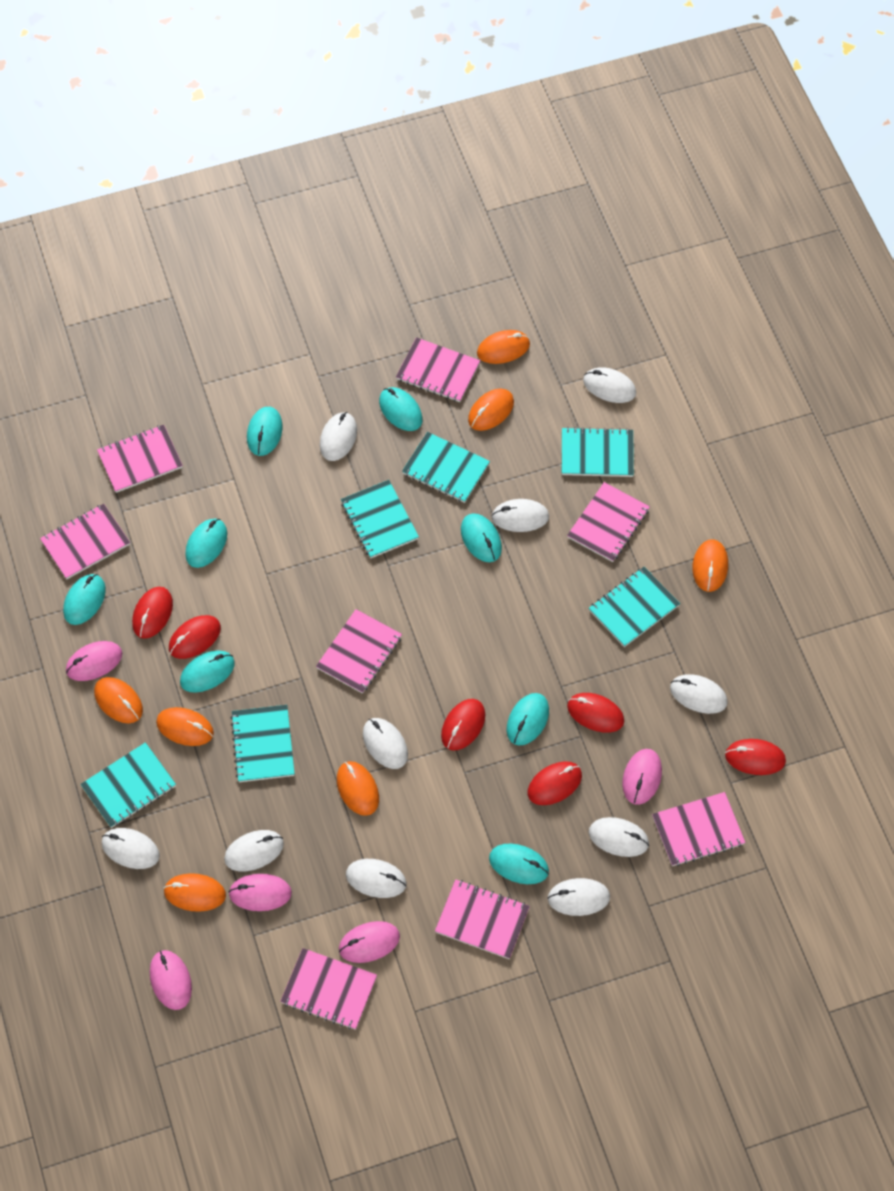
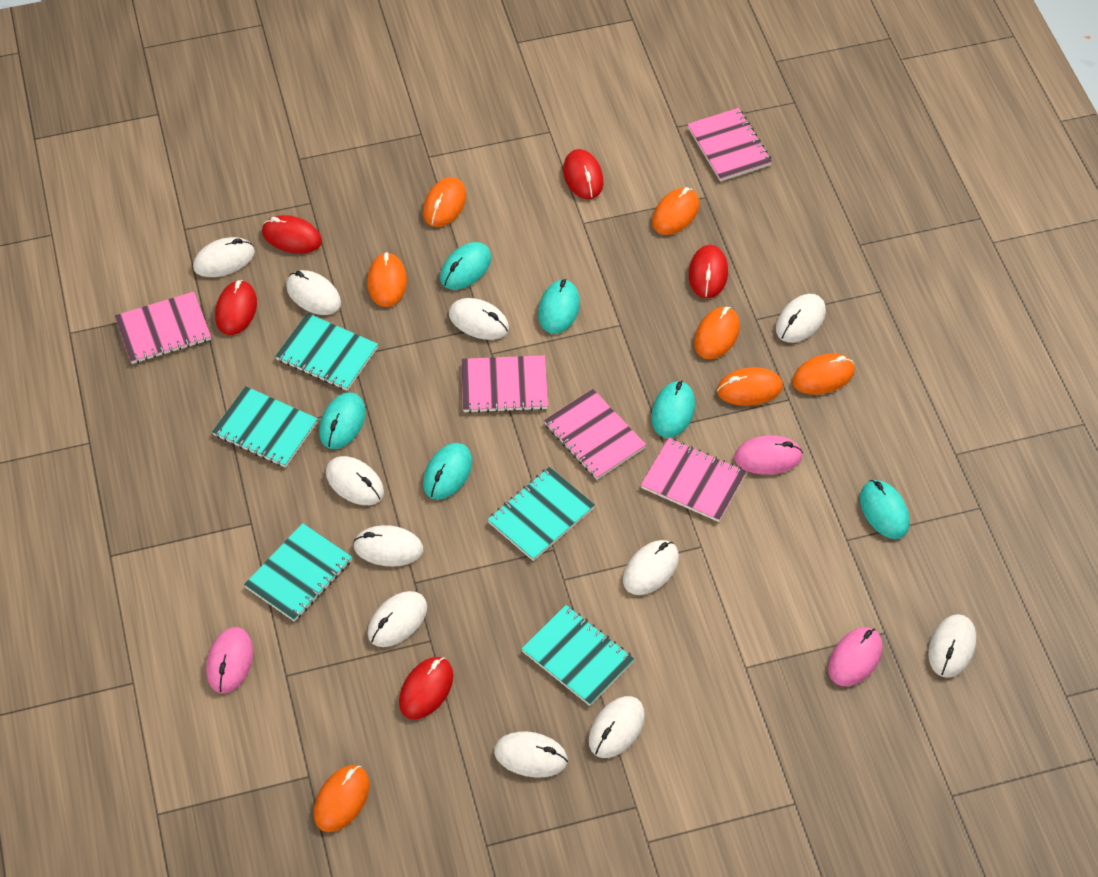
pink mouse: 5 -> 3
pink notebook: 8 -> 5
red mouse: 6 -> 5
turquoise mouse: 8 -> 6
turquoise notebook: 6 -> 5
white mouse: 10 -> 11

